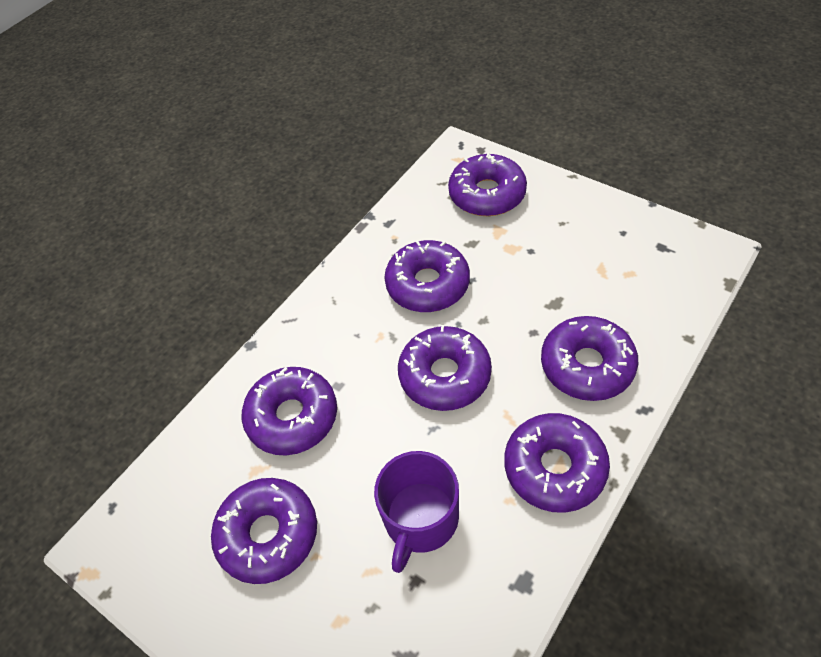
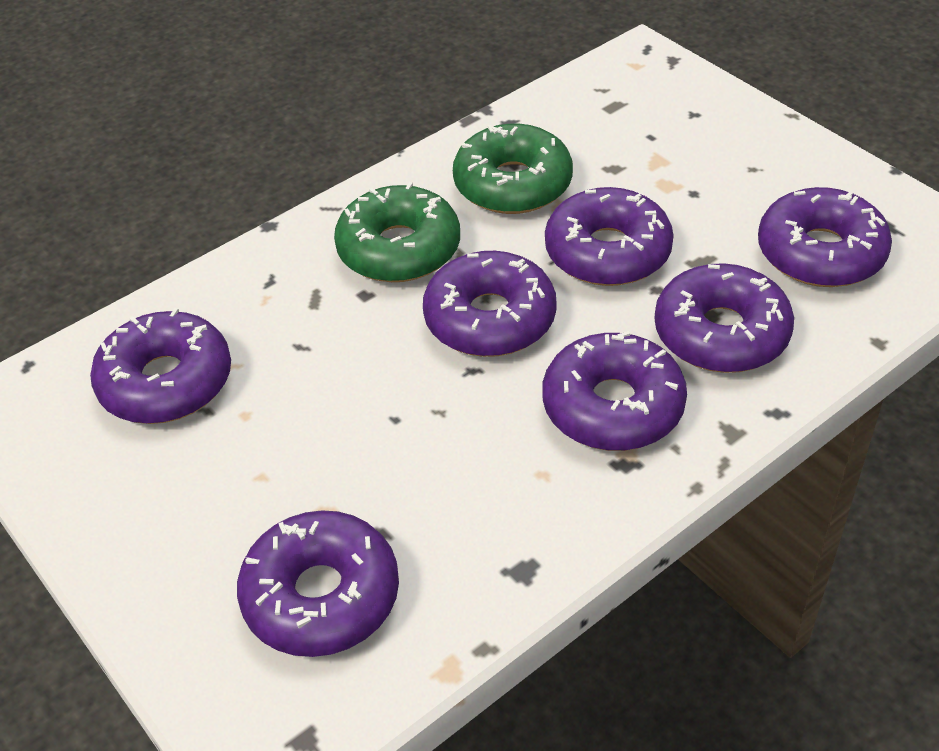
green donut: 0 -> 2
purple mug: 1 -> 0

